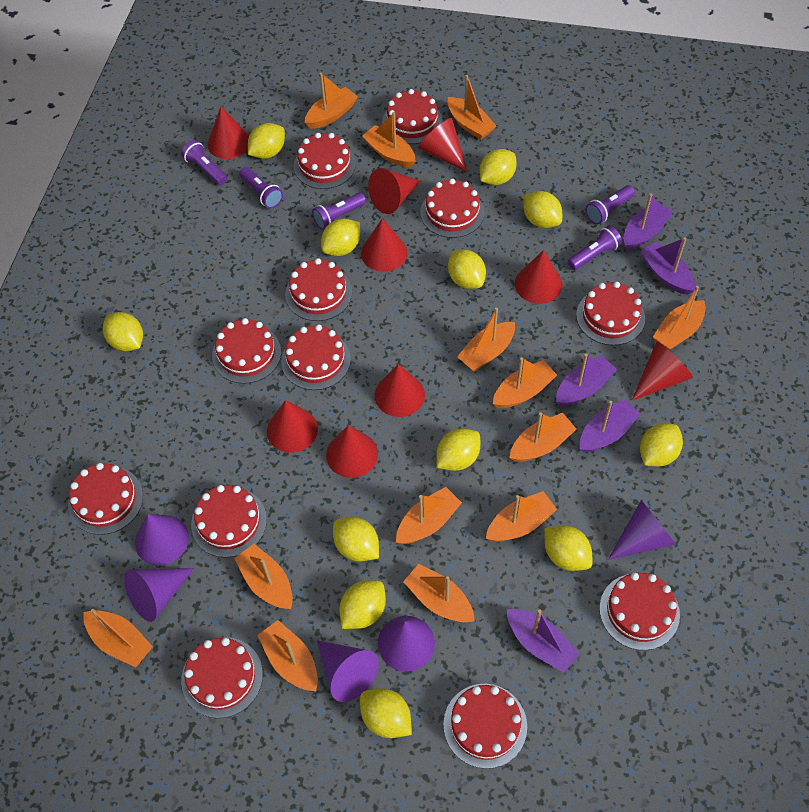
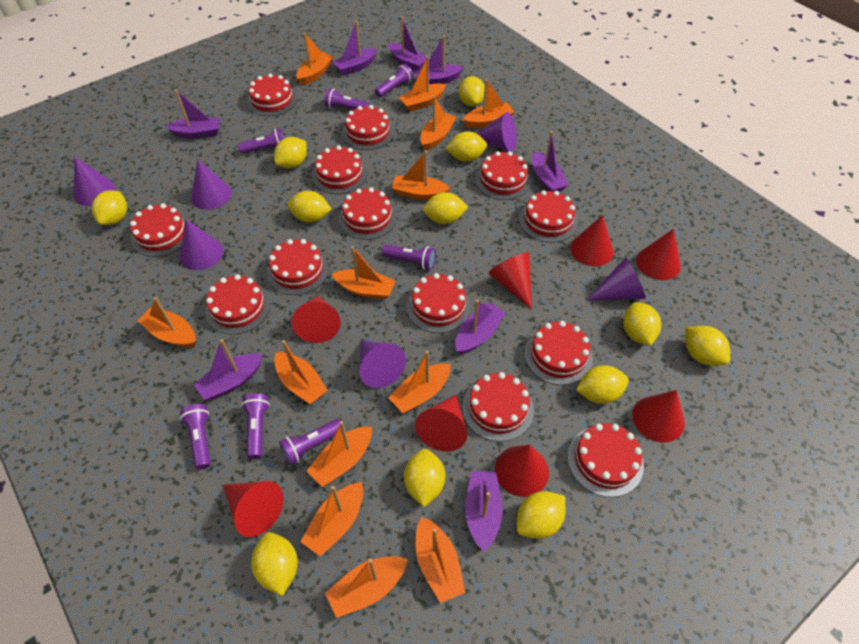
purple boat: 5 -> 8
purple cone: 5 -> 6
purple flashlight: 5 -> 7
red cake: 12 -> 13
red cone: 9 -> 8

